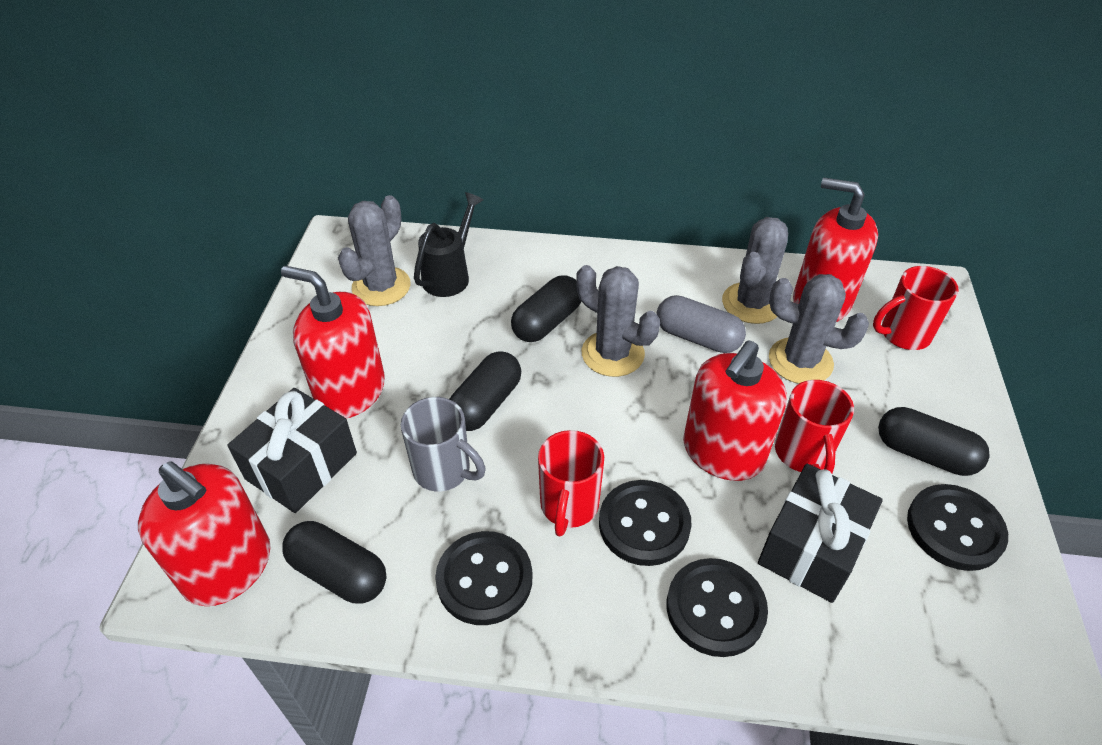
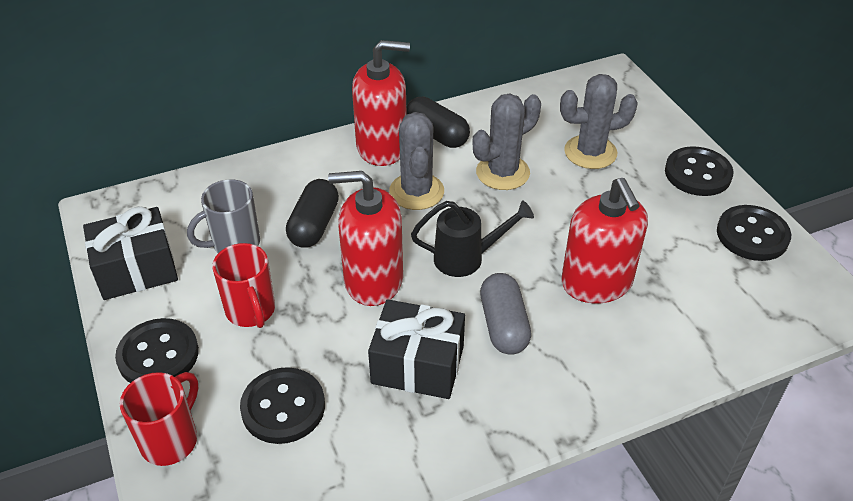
black capsule: 4 -> 2
grey cactus: 4 -> 3
red mug: 3 -> 2
red soap dispenser: 4 -> 3

